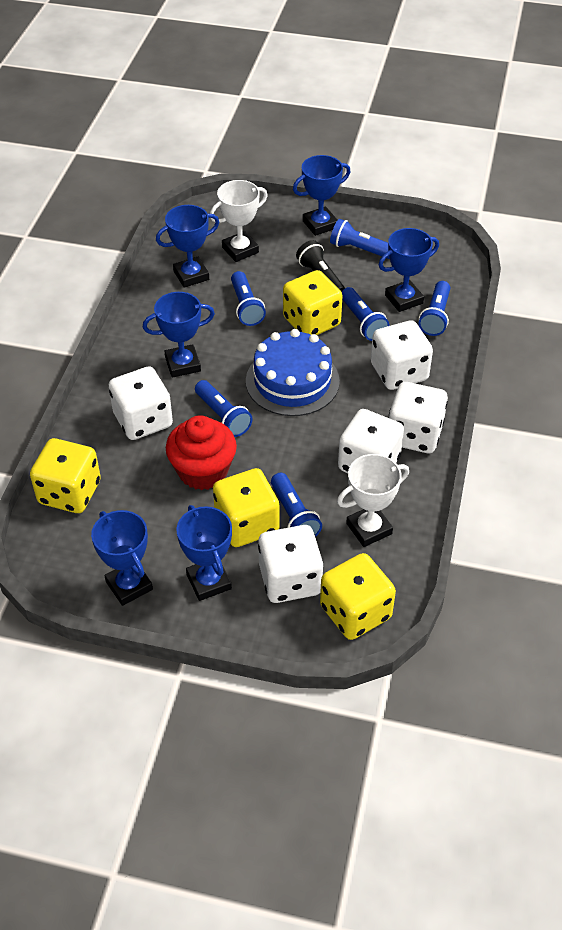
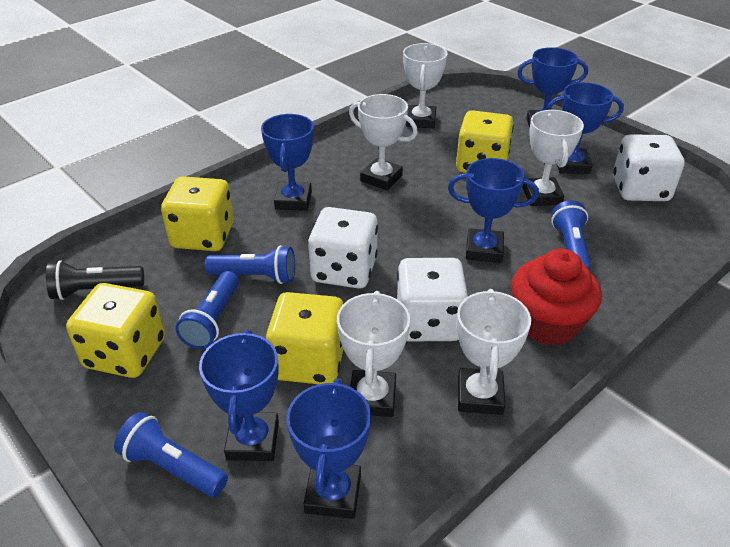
blue cake: 1 -> 0
blue flashlight: 6 -> 4
white dice: 5 -> 3
white trophy: 2 -> 5

